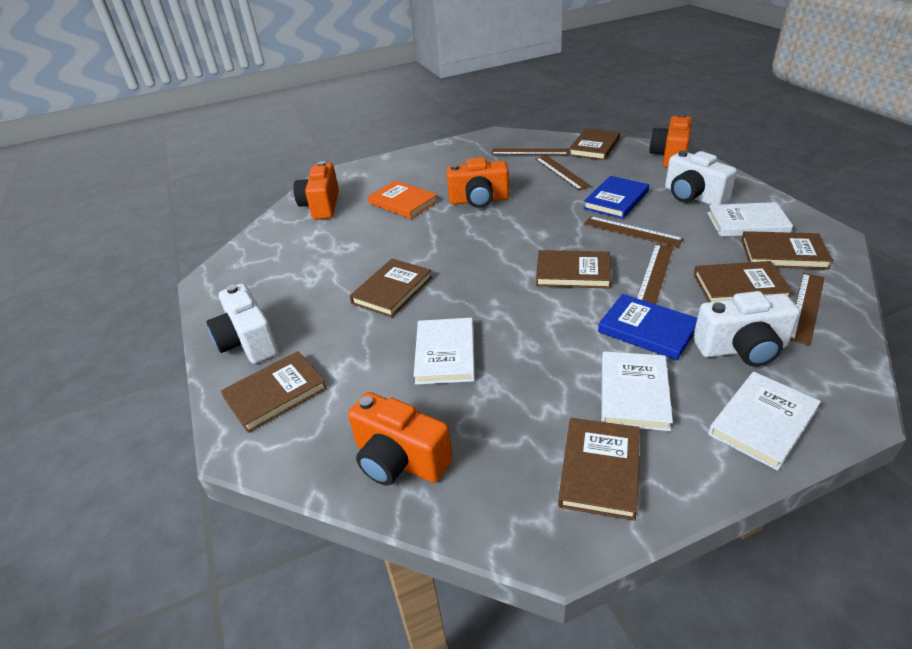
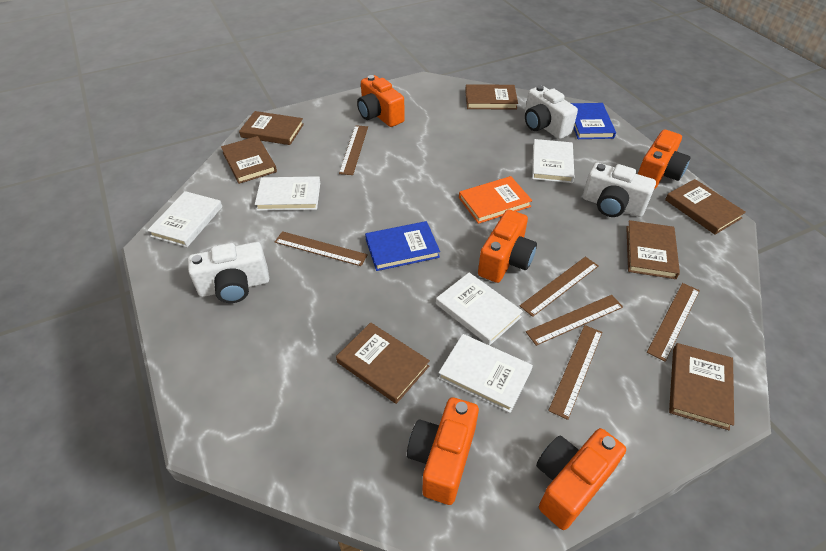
brown ruler: 5 -> 6
orange camera: 4 -> 5
white book: 4 -> 5

